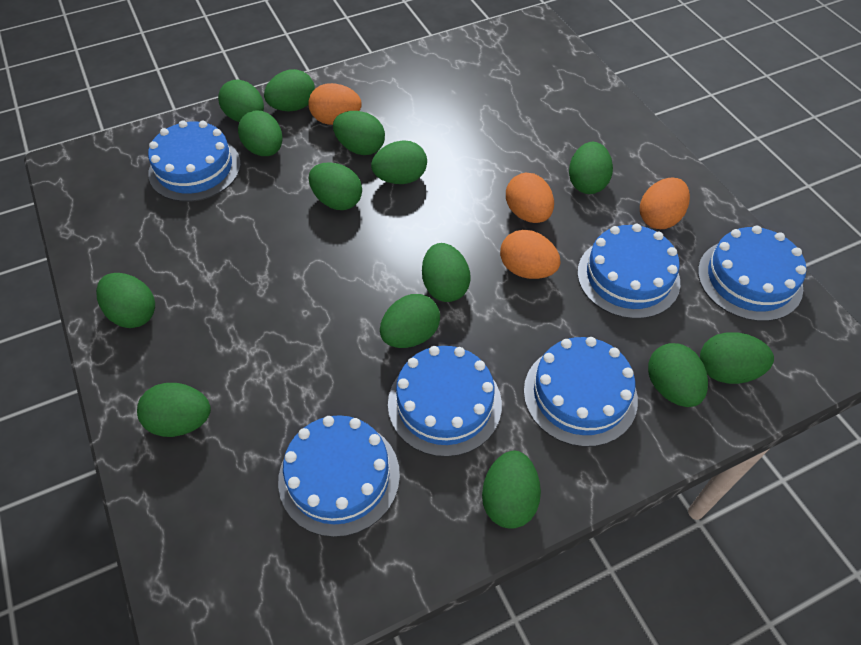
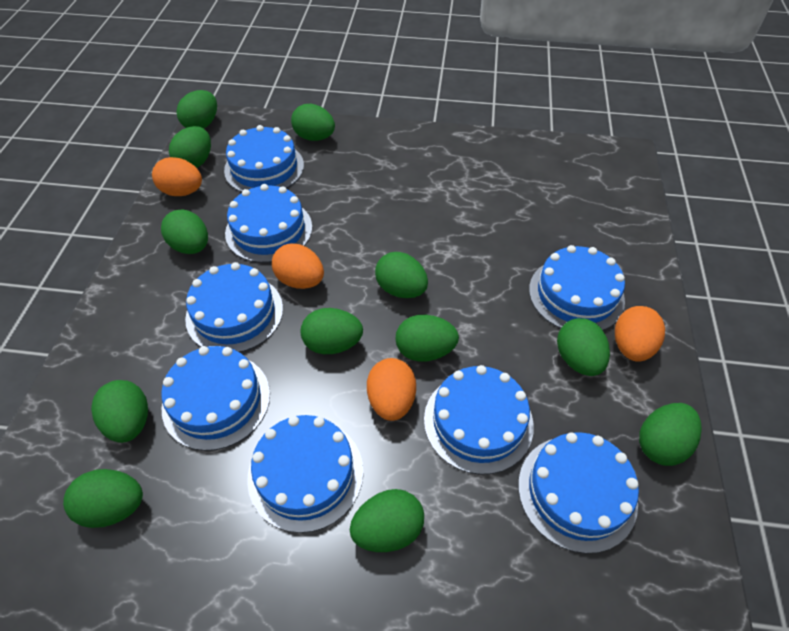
blue cake: 6 -> 8
green egg: 14 -> 12

